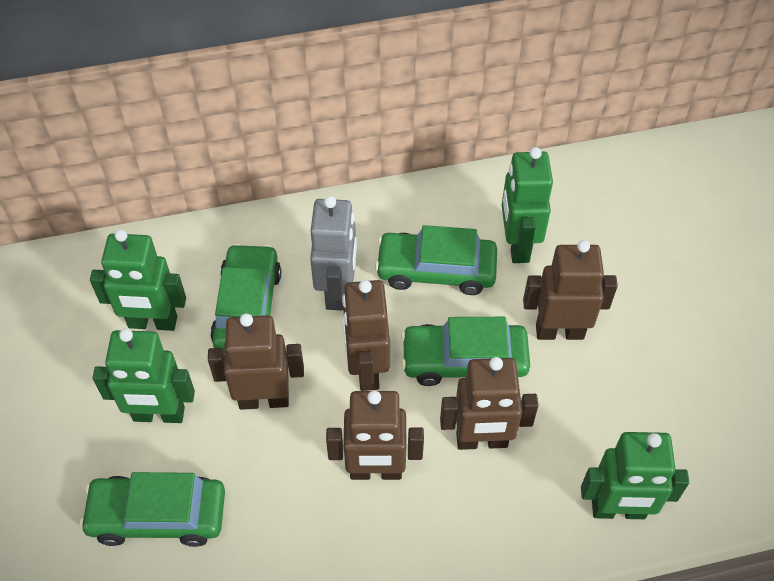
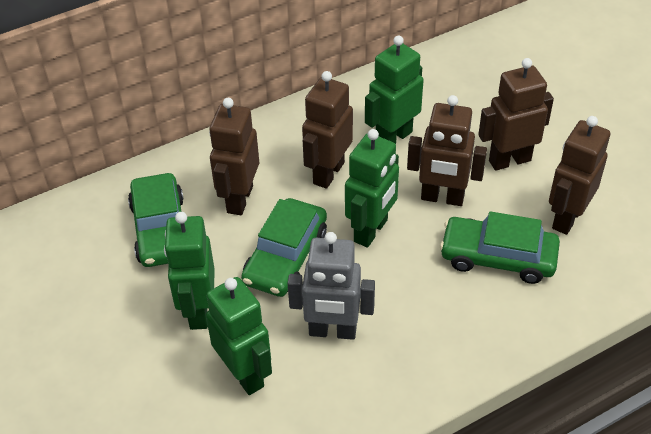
green car: 4 -> 3

